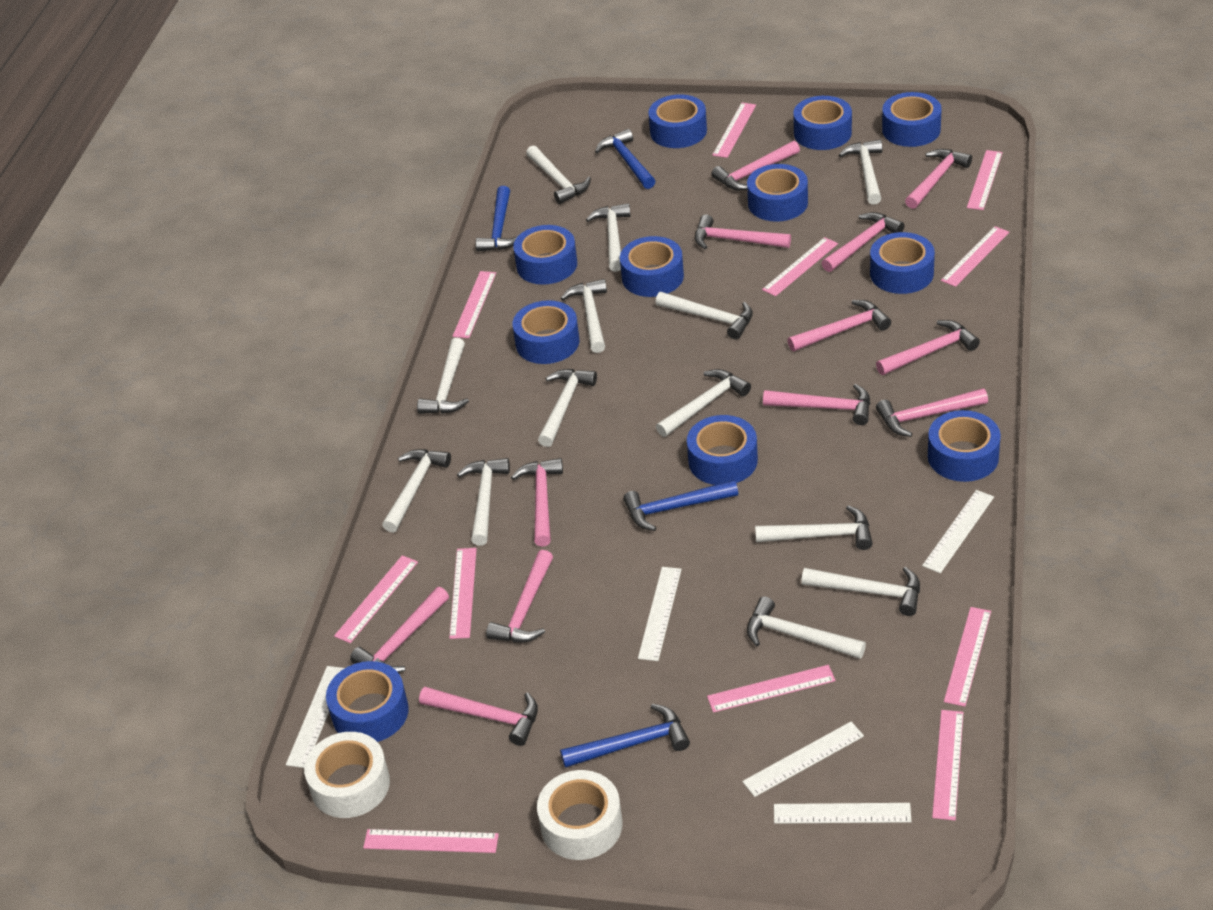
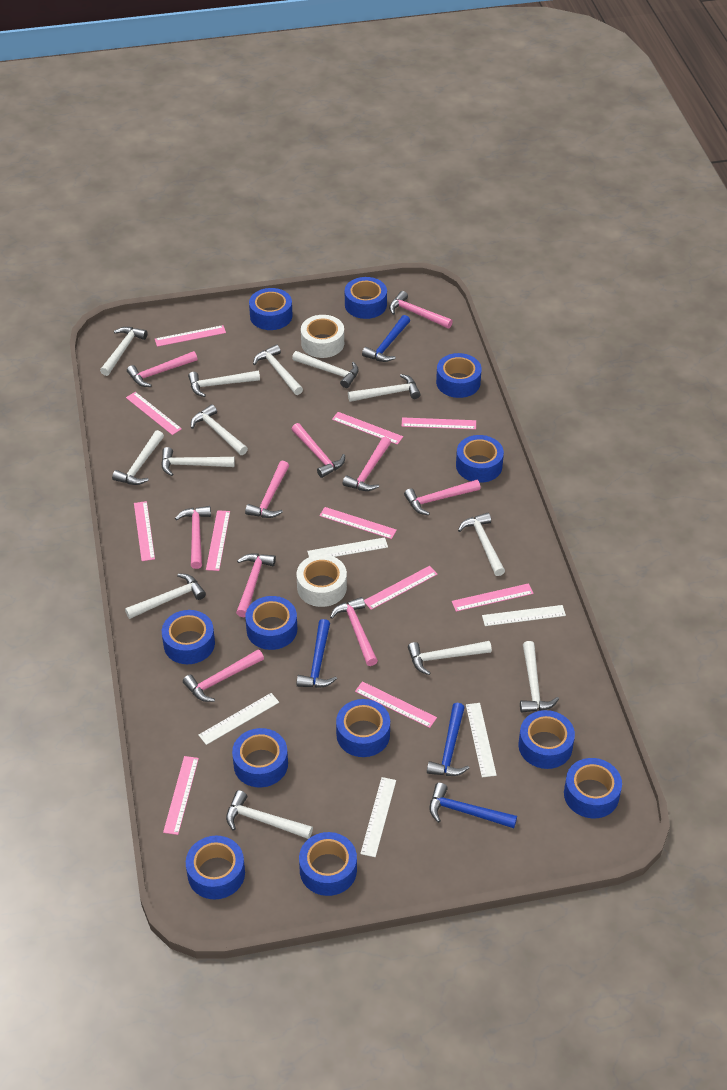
blue tape: 11 -> 12
pink hammer: 12 -> 10

